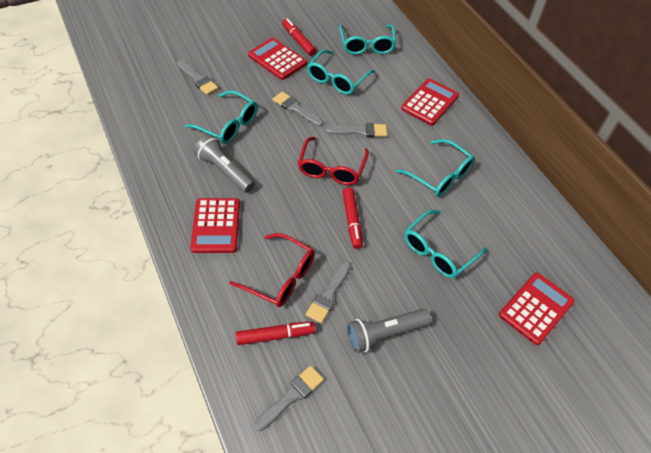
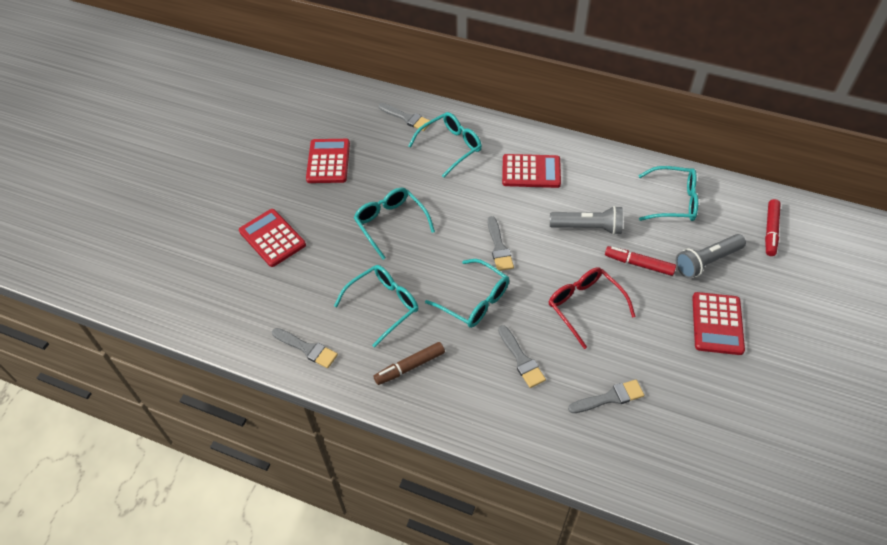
brown marker: 0 -> 1
red glasses: 2 -> 1
red marker: 3 -> 2

